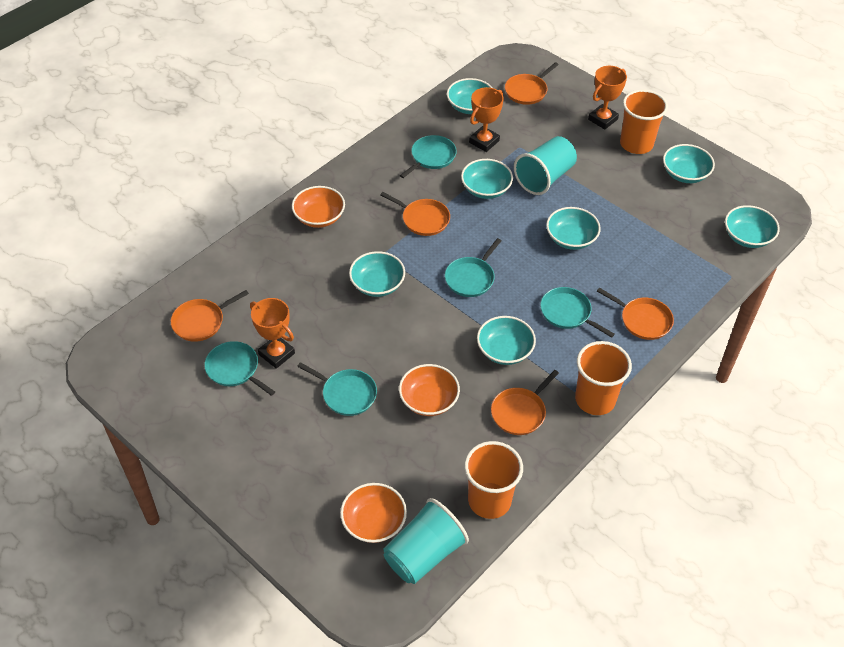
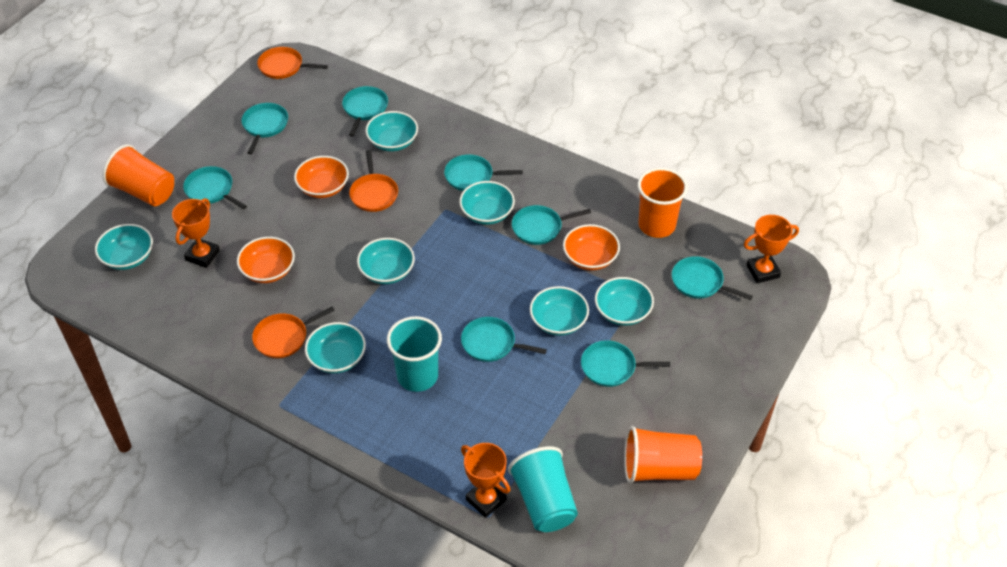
orange pan: 5 -> 3
turquoise pan: 5 -> 8

